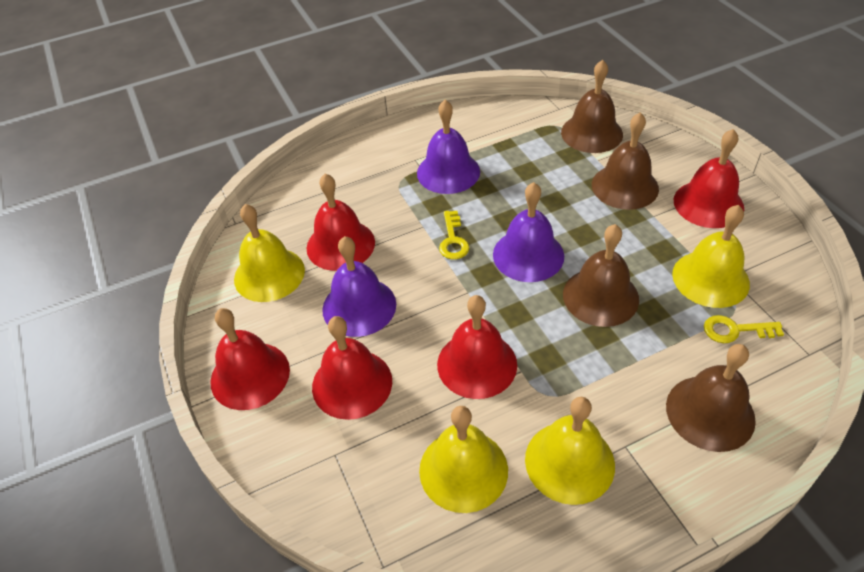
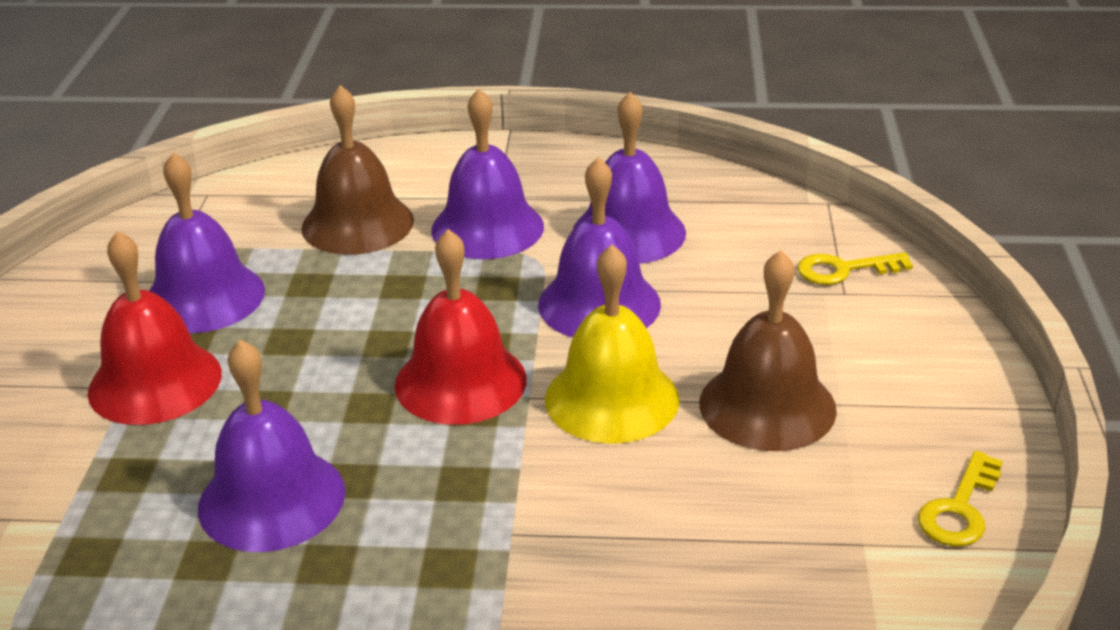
brown bell: 4 -> 2
purple bell: 3 -> 5
red bell: 5 -> 2
yellow bell: 4 -> 1

